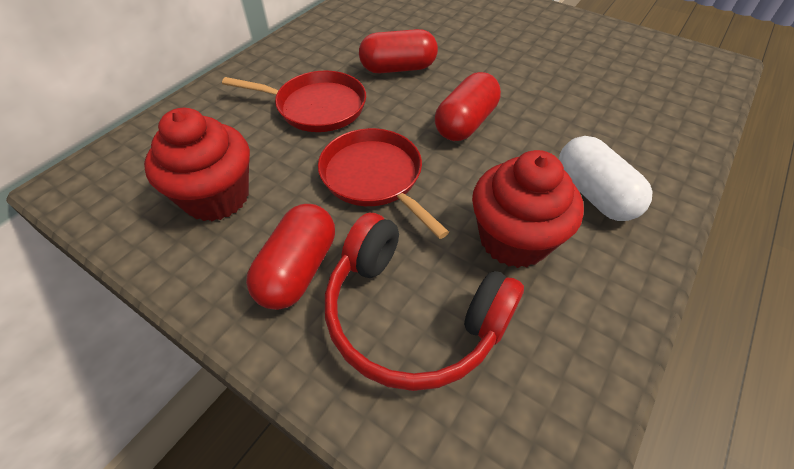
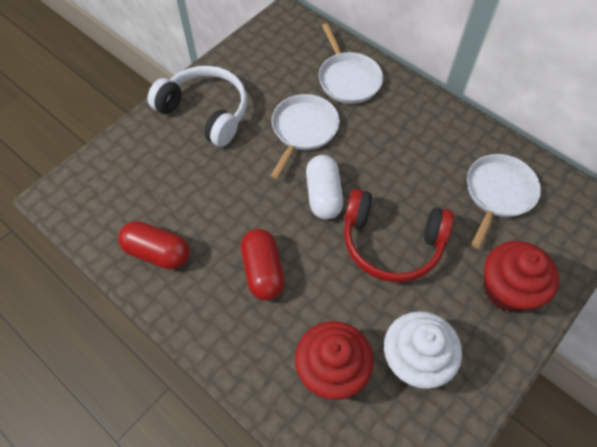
red capsule: 3 -> 2
red pan: 2 -> 0
white cupcake: 0 -> 1
white headphones: 0 -> 1
white pan: 0 -> 3

